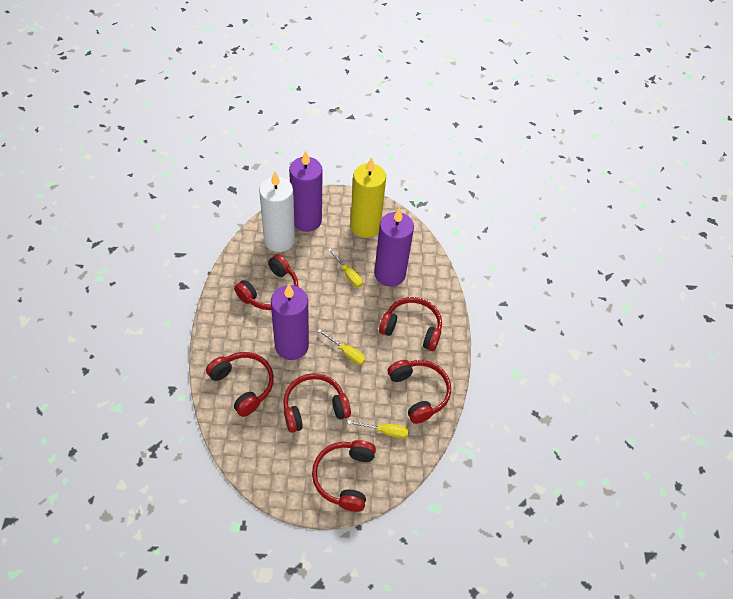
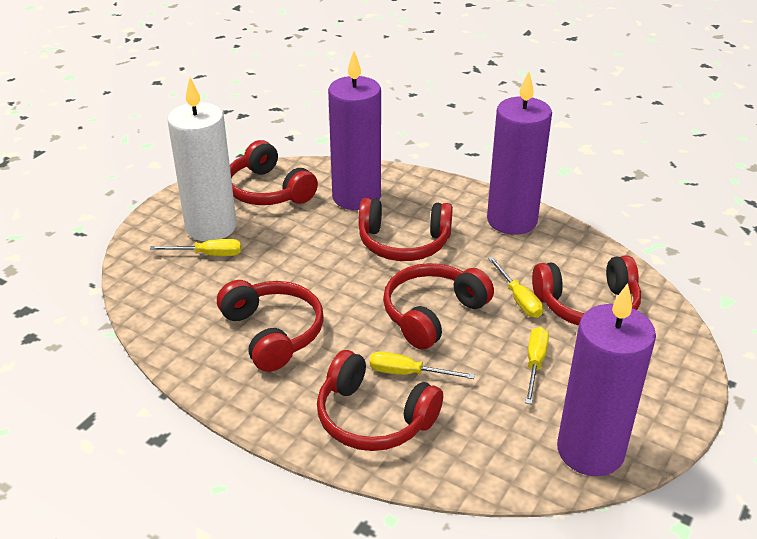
yellow candle: 1 -> 0
yellow screwdriver: 3 -> 4

